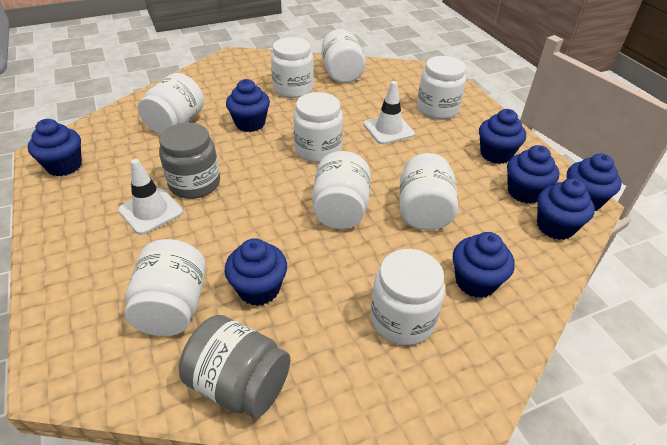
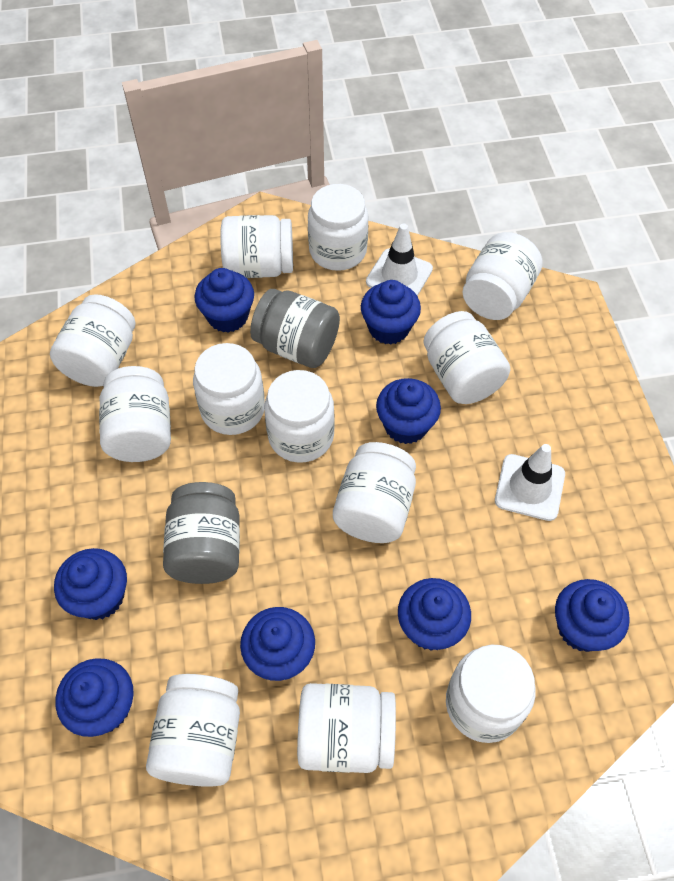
white jar: 9 -> 12

